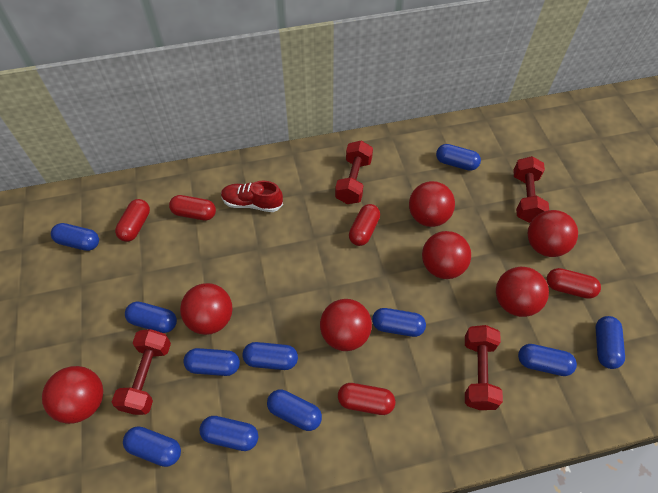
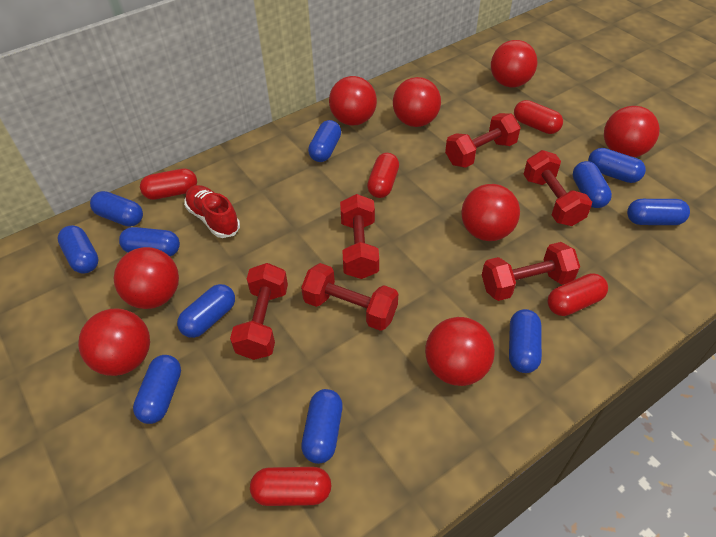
red ball: 7 -> 8
red dumbbell: 4 -> 6

